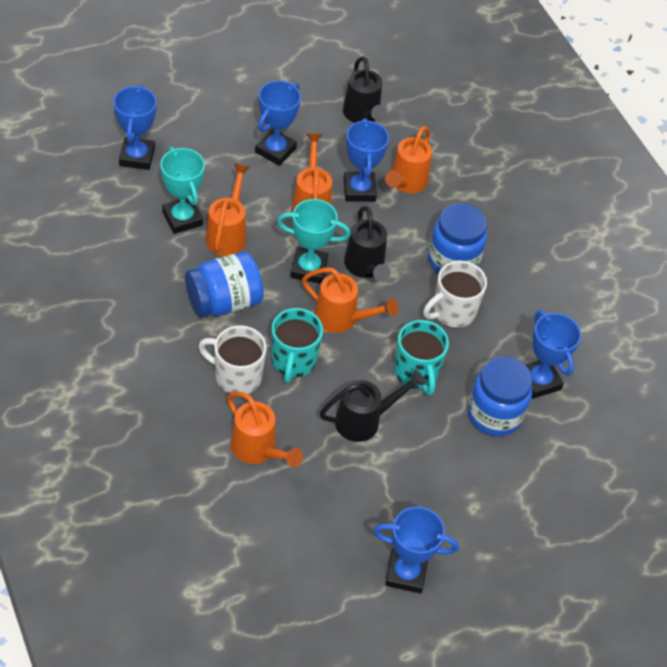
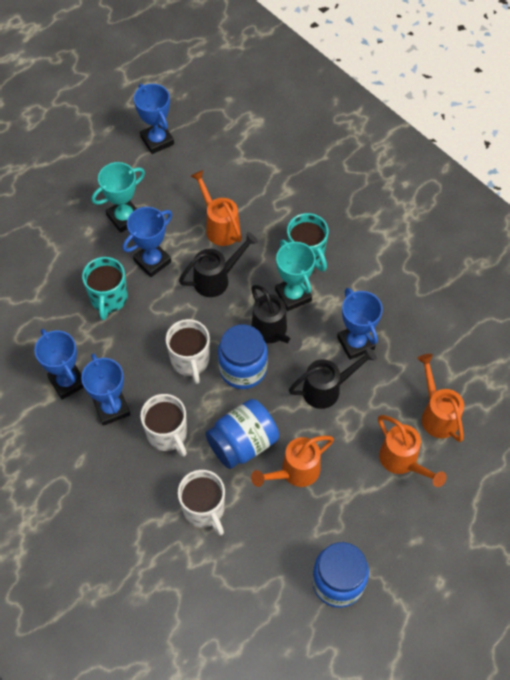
orange watering can: 5 -> 4
white mug: 2 -> 3

